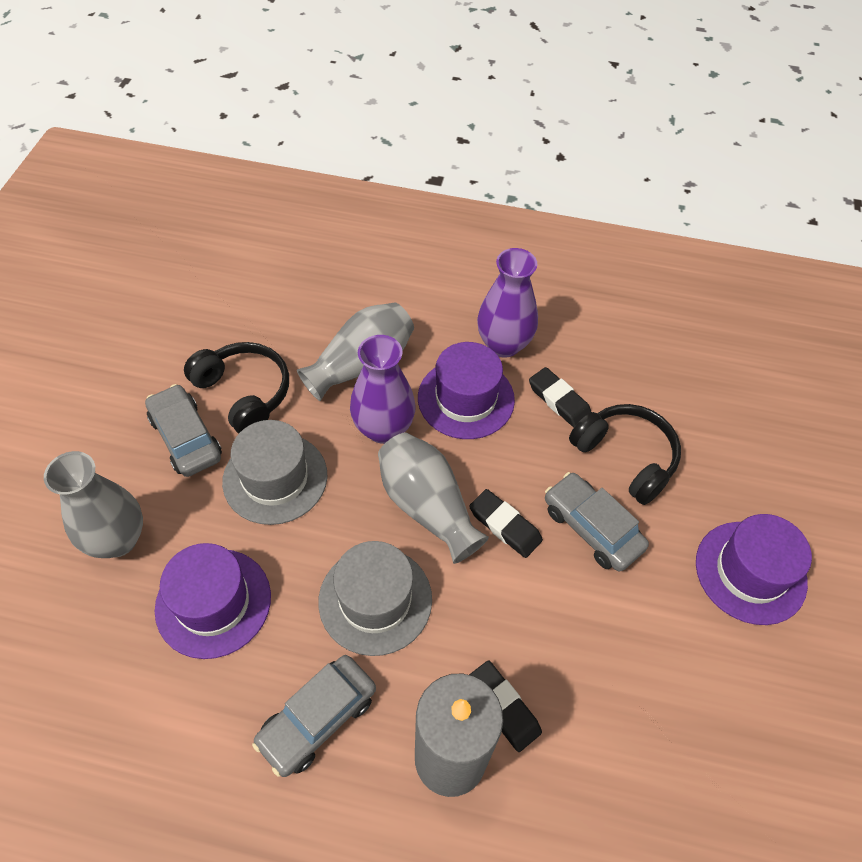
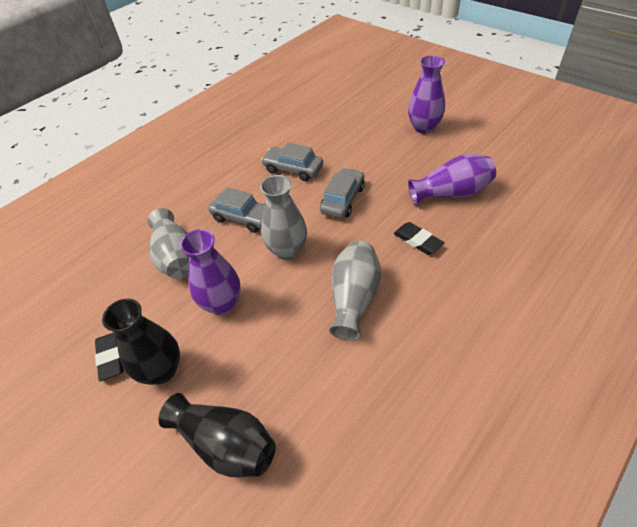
black eraser: 3 -> 2
black headphones: 2 -> 0
black vase: 0 -> 2
grey candle: 1 -> 0
grey hat: 2 -> 0
purple hat: 3 -> 0
purple vase: 2 -> 3

